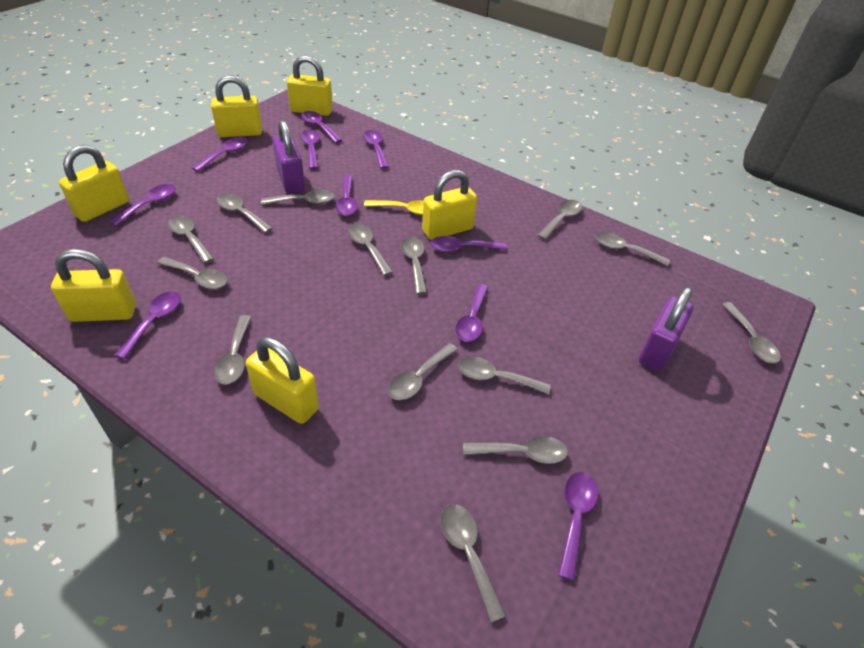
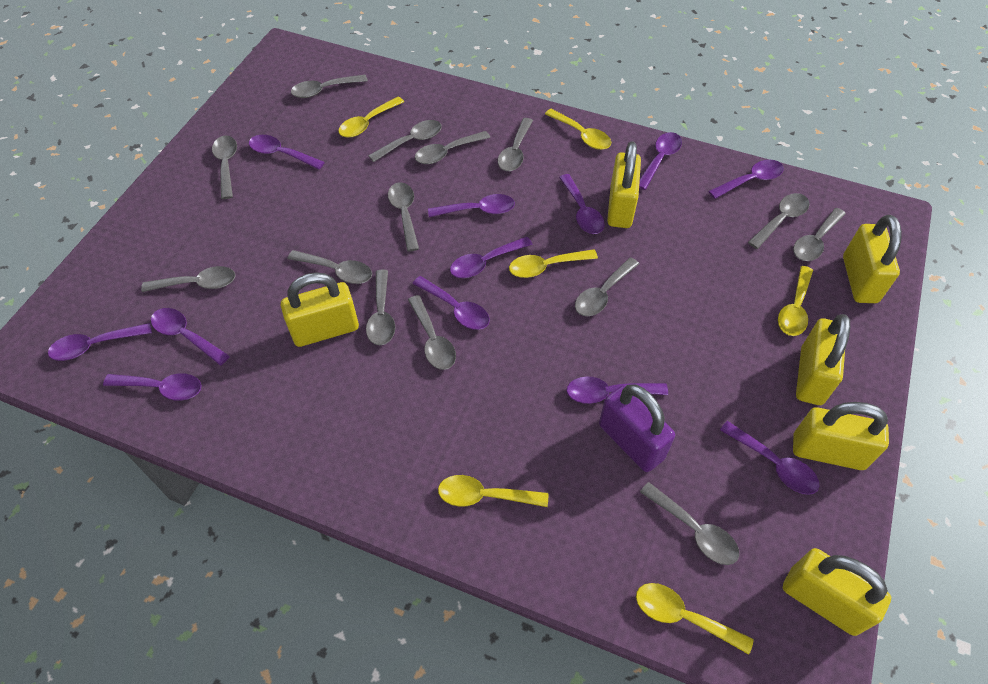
purple padlock: 2 -> 1
purple spoon: 10 -> 12
yellow spoon: 1 -> 6

